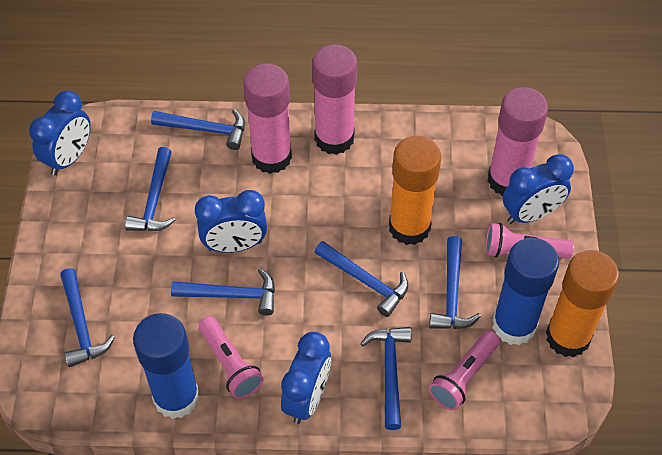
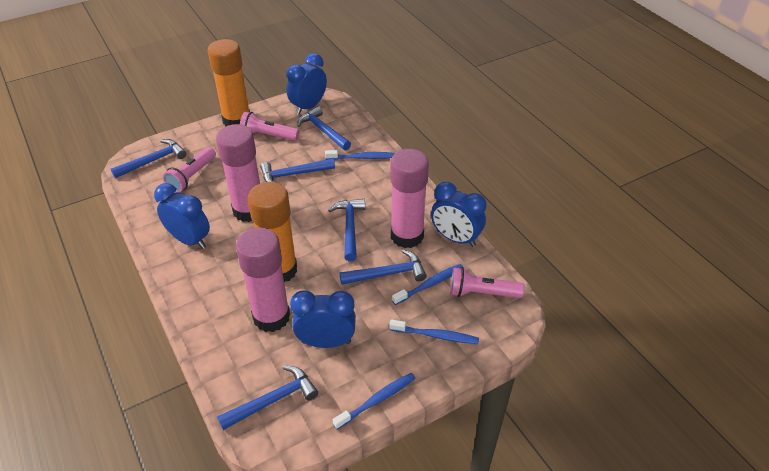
blue glue stick: 2 -> 0
blue hammer: 7 -> 6
blue toothbrush: 0 -> 4

